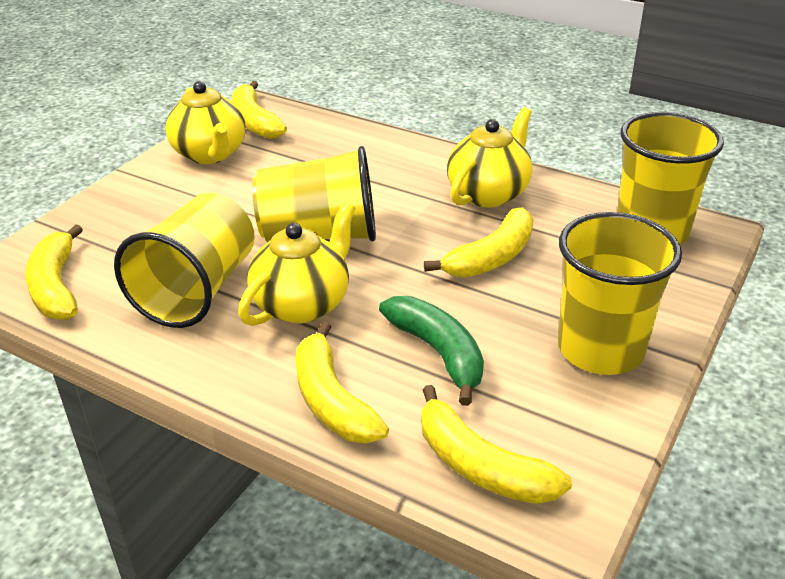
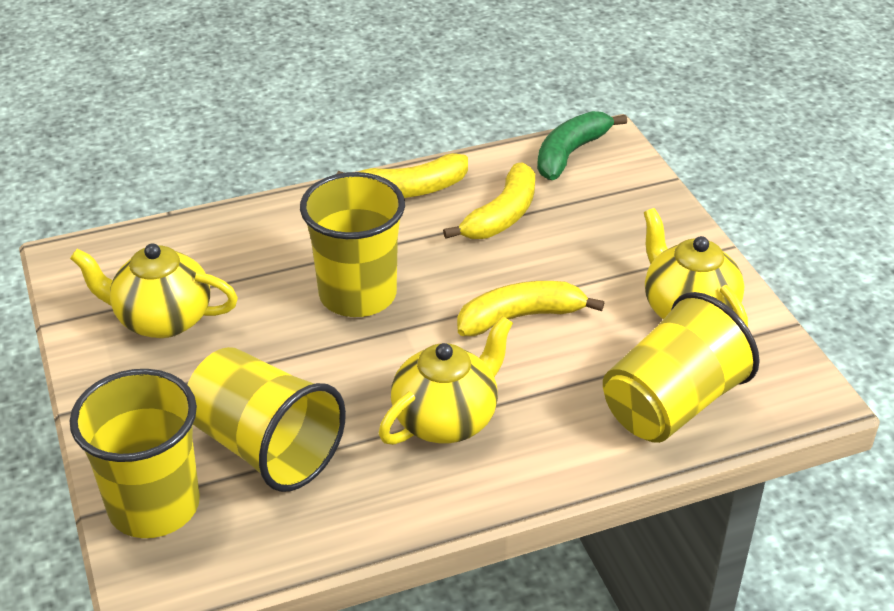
yellow banana: 5 -> 3

